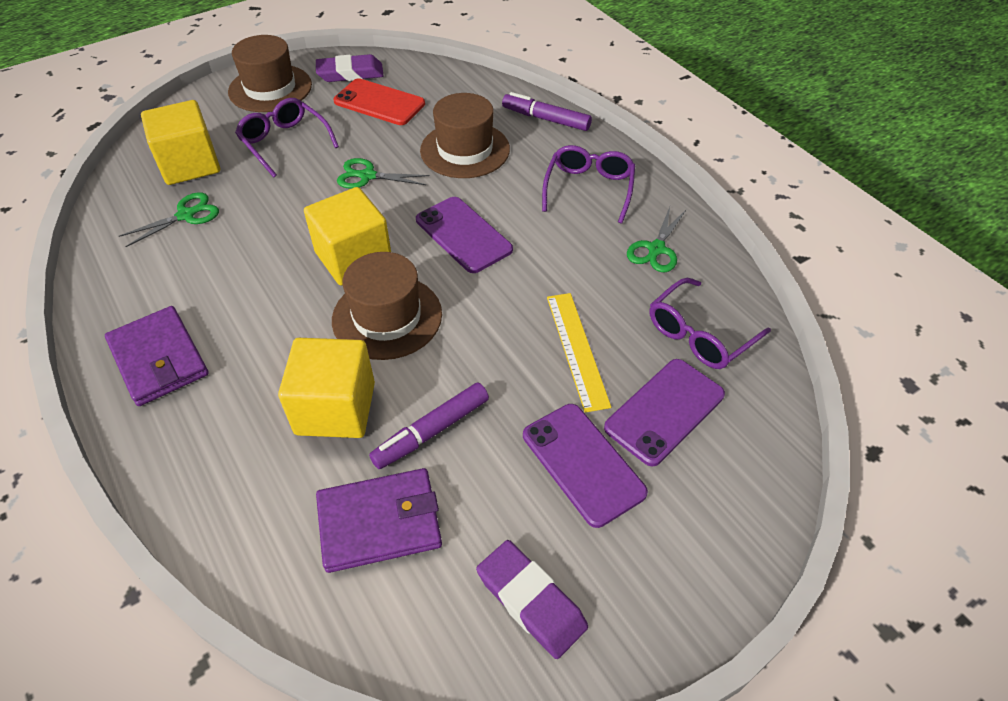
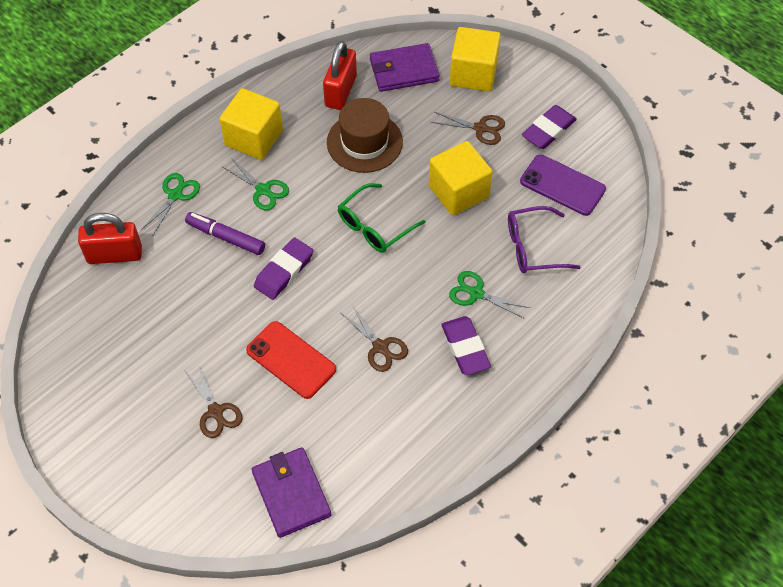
brown hat: 3 -> 1
brown scissors: 0 -> 3
green glasses: 0 -> 1
purple eraser: 2 -> 3
purple glasses: 3 -> 1
purple marker: 2 -> 1
purple phone: 3 -> 1
red padlock: 0 -> 2
yellow ruler: 1 -> 0

